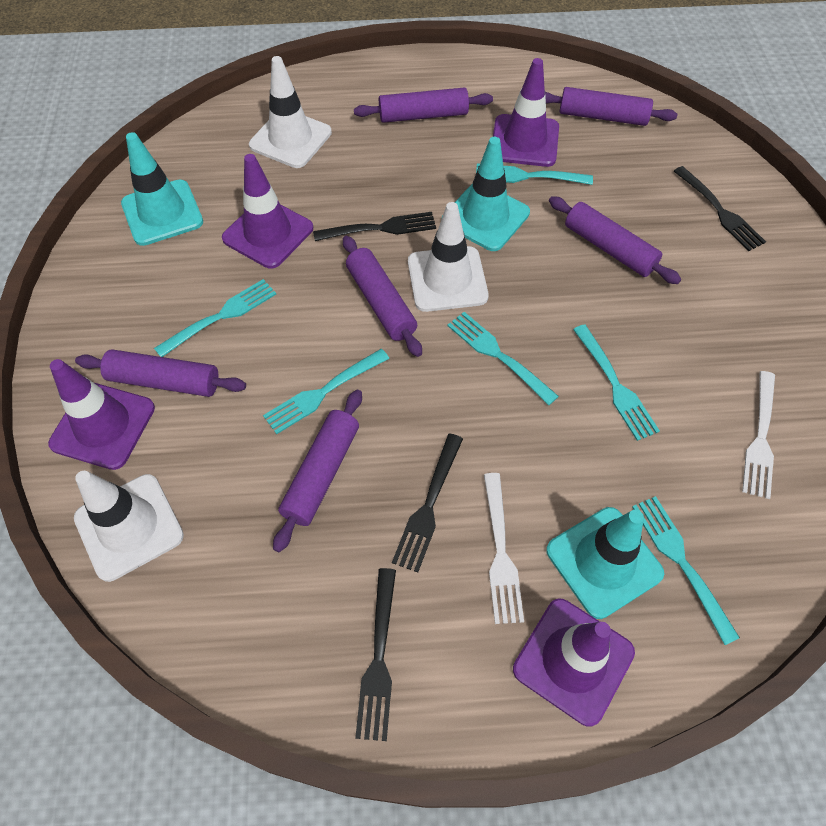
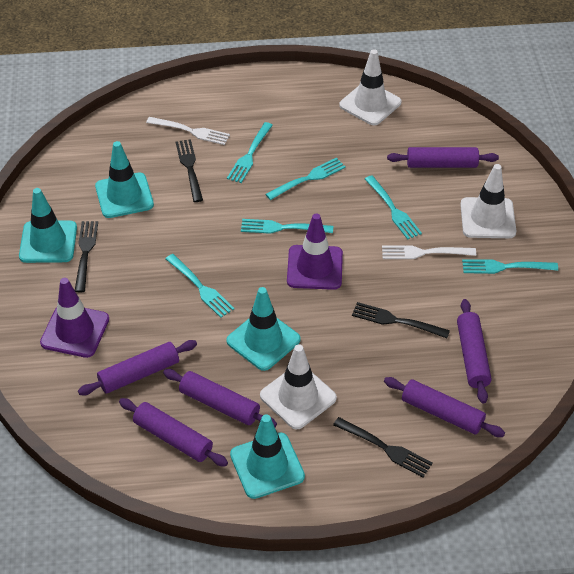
purple traffic cone: 4 -> 2
turquoise traffic cone: 3 -> 4

